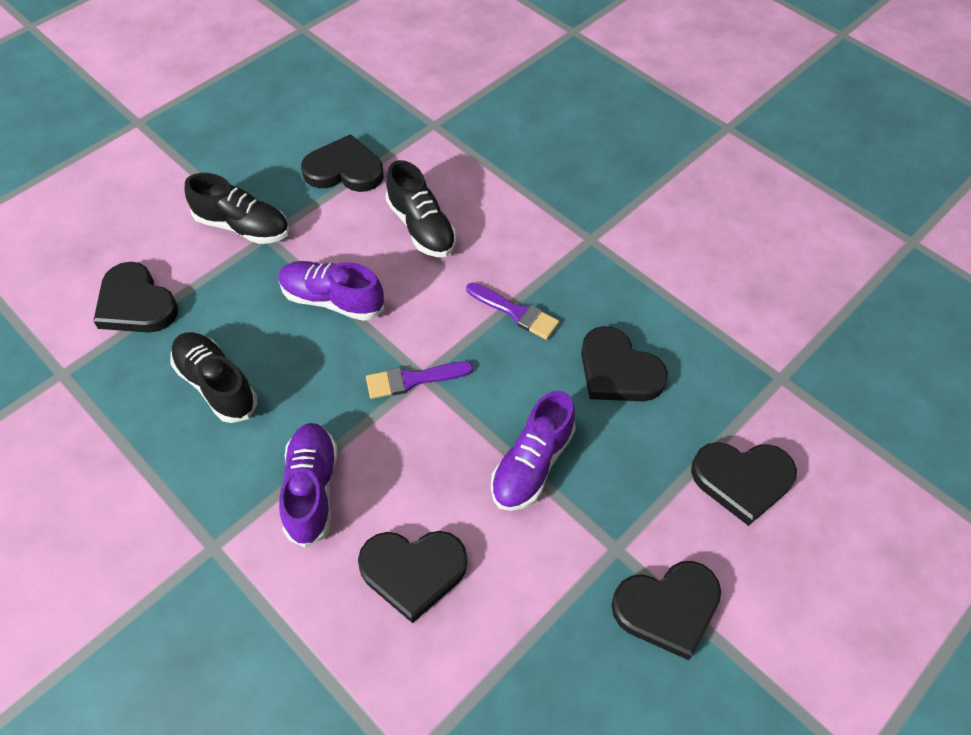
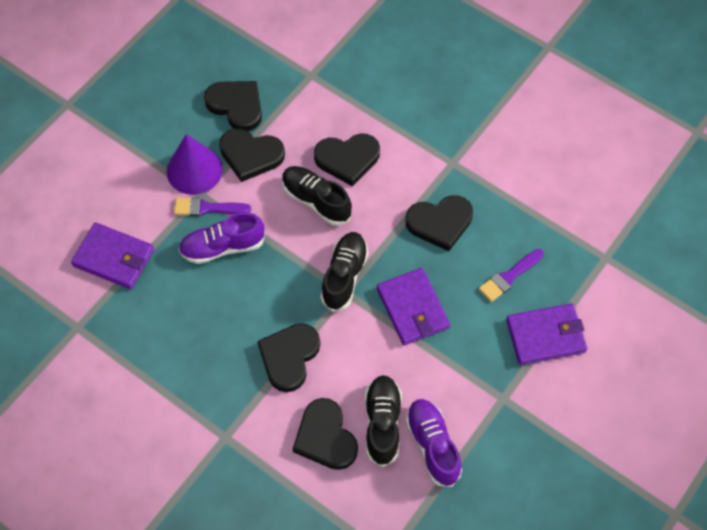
purple cone: 0 -> 1
purple shoe: 3 -> 2
purple wallet: 0 -> 3

